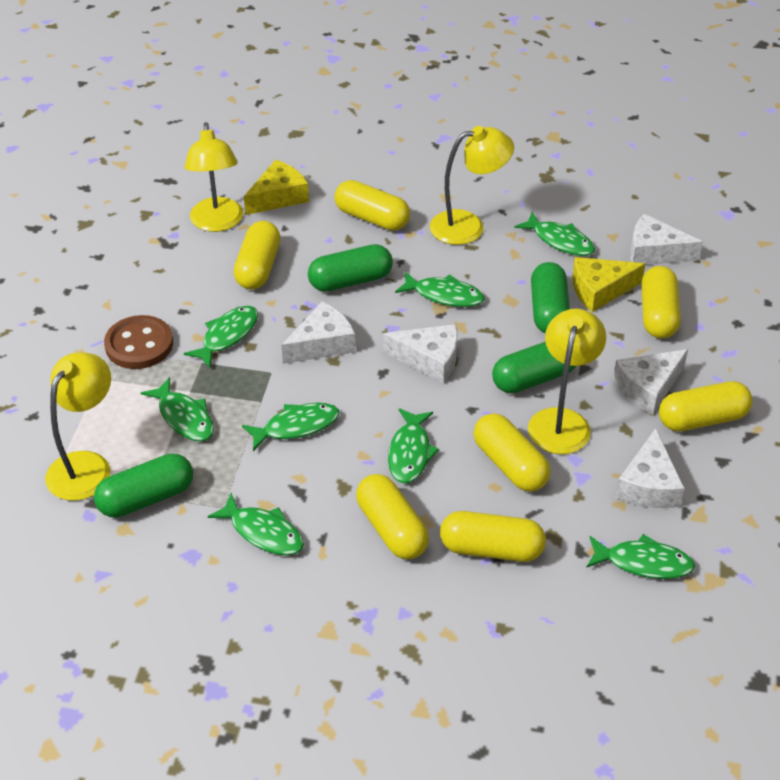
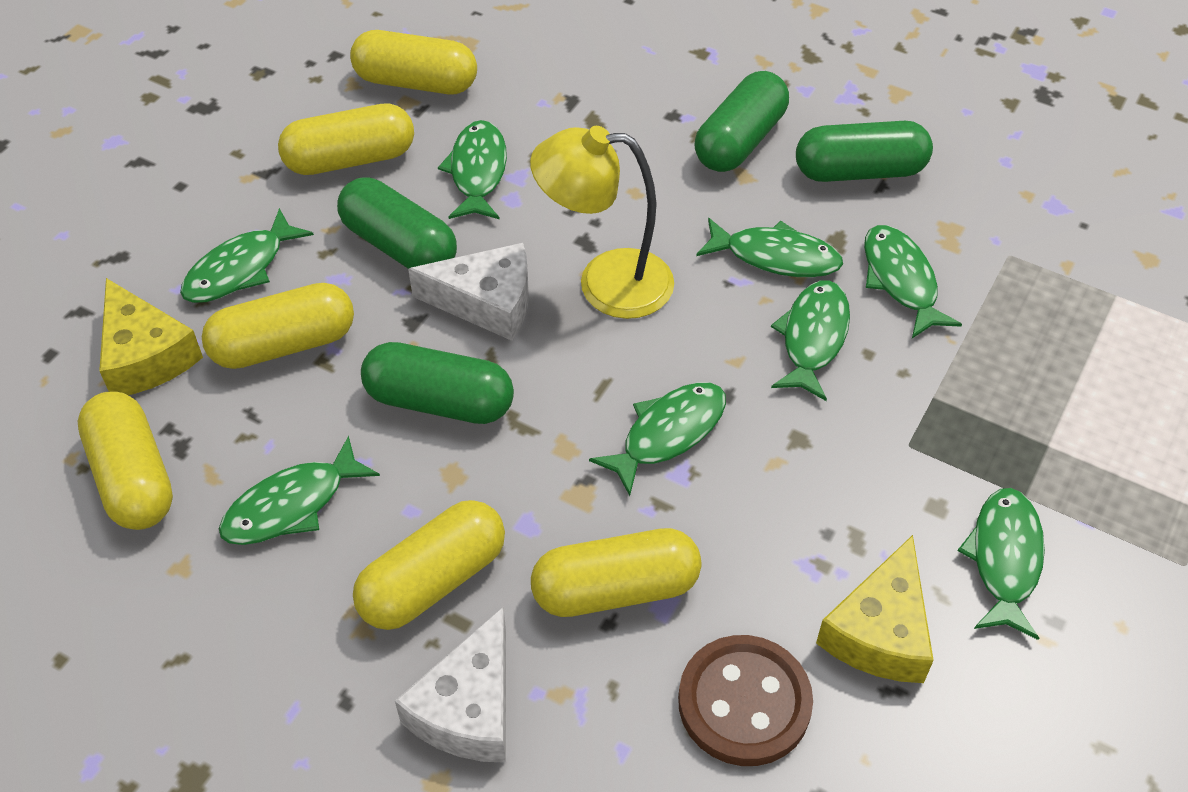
white cheese: 5 -> 2
yellow capsule: 7 -> 6
yellow lamp: 4 -> 1

